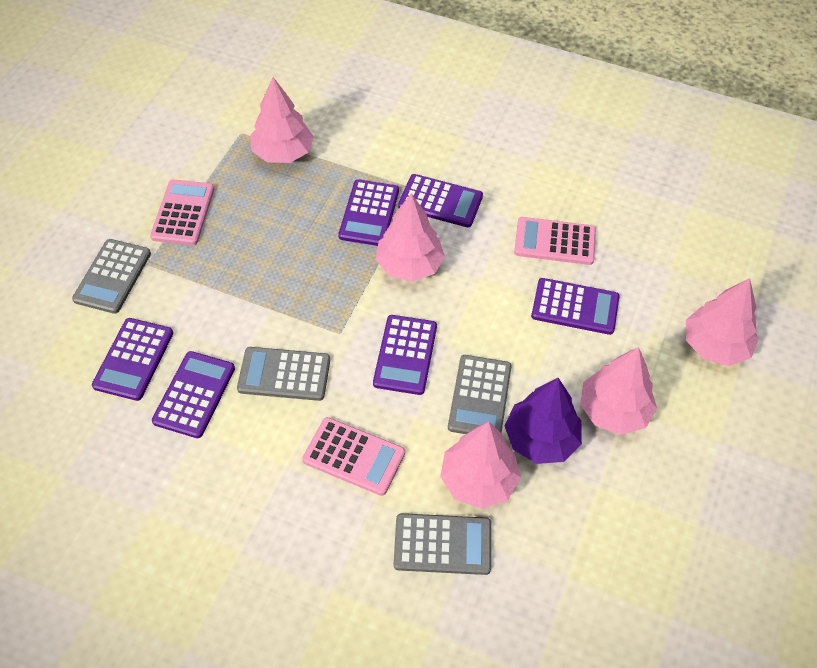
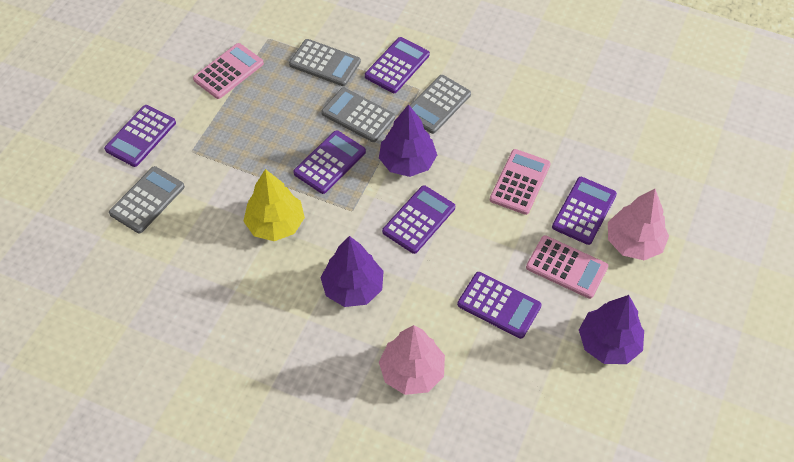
pink tree: 5 -> 2
purple tree: 1 -> 3
yellow tree: 0 -> 1

